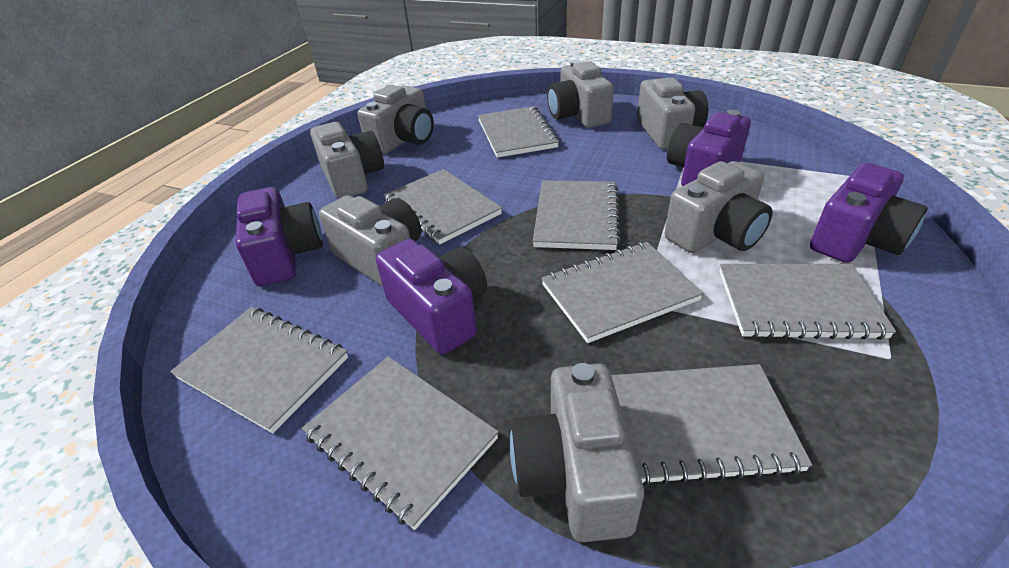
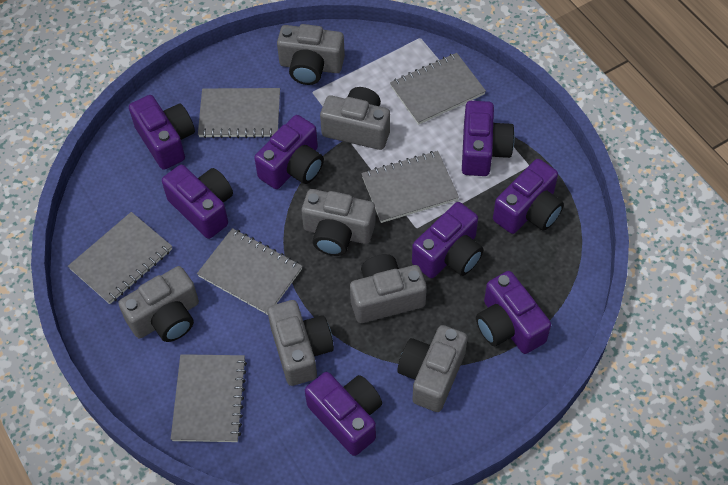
grey notebook: 8 -> 6
purple camera: 4 -> 8

